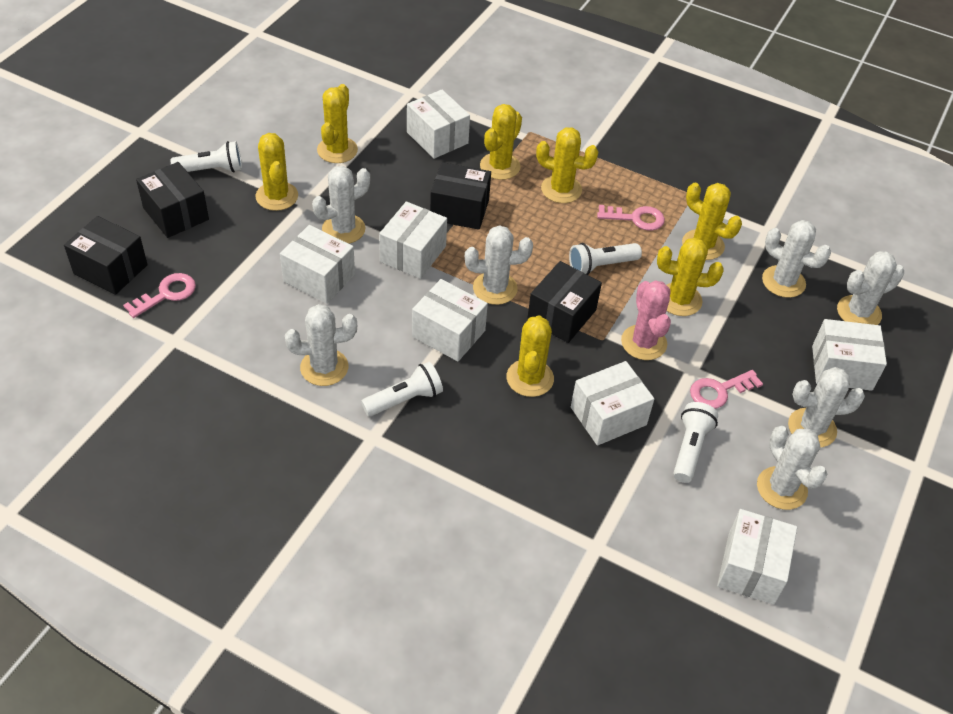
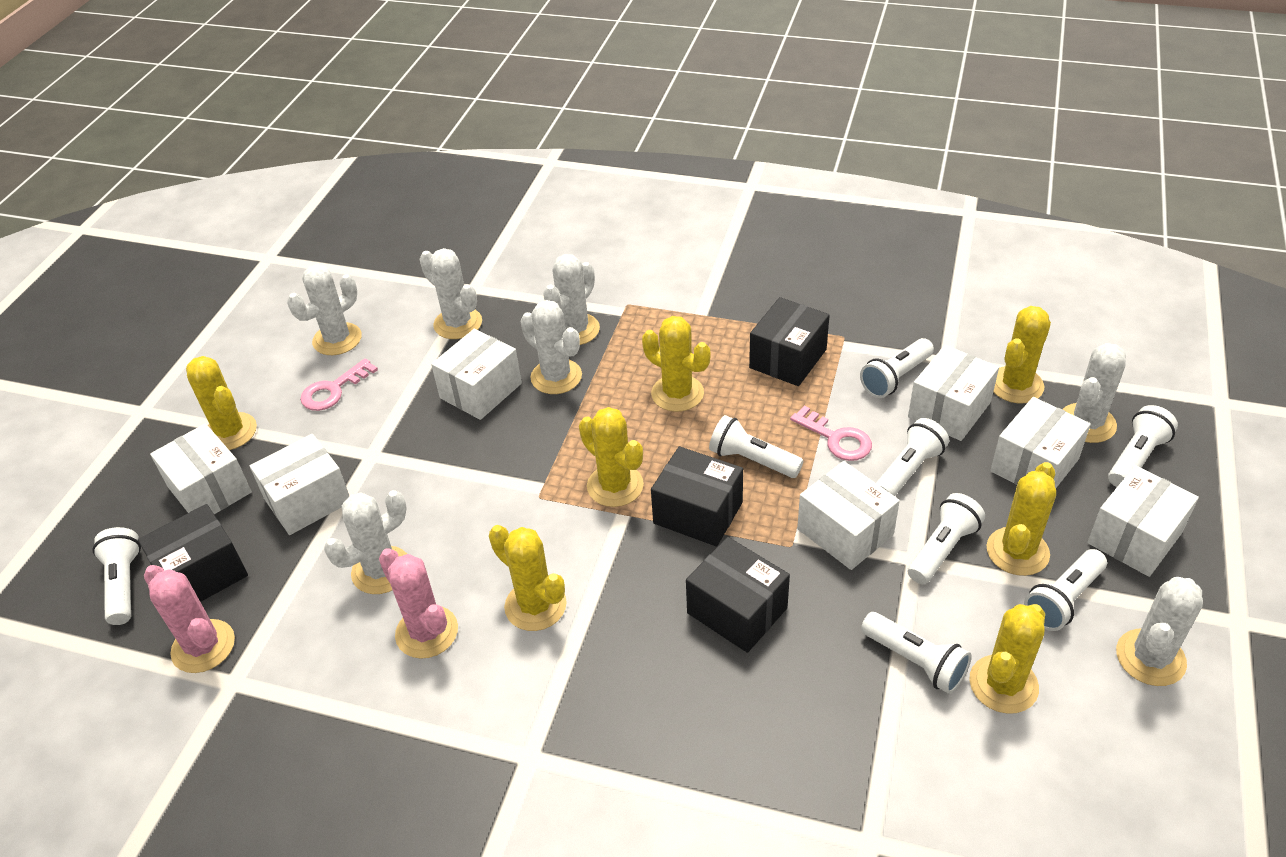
pink cactus: 1 -> 2
pink key: 3 -> 2
white flashlight: 4 -> 8

